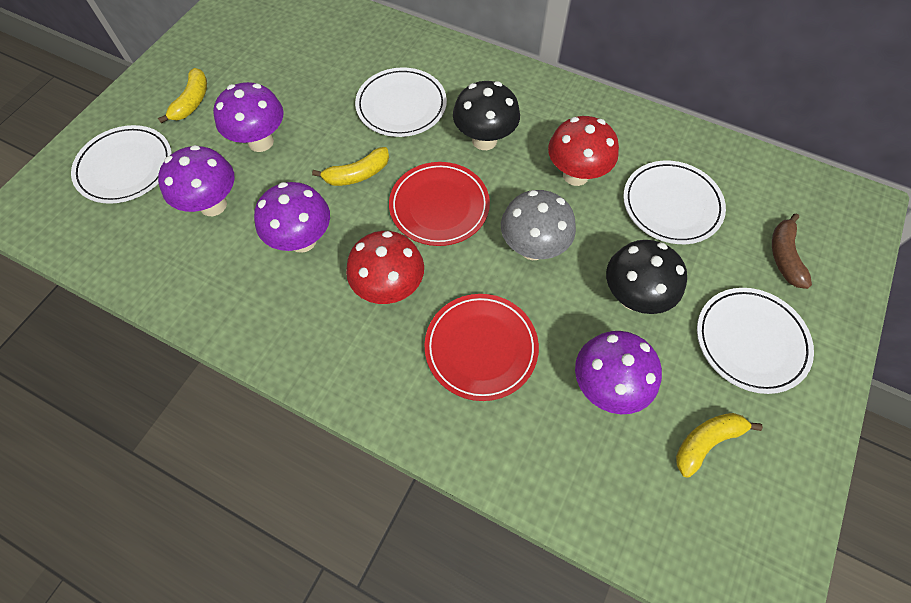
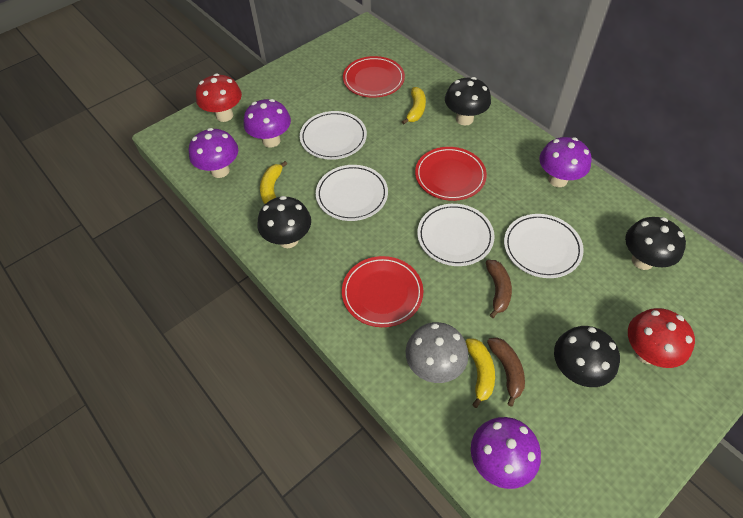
black mushroom: 2 -> 4
brown banana: 1 -> 2
red plate: 2 -> 3

